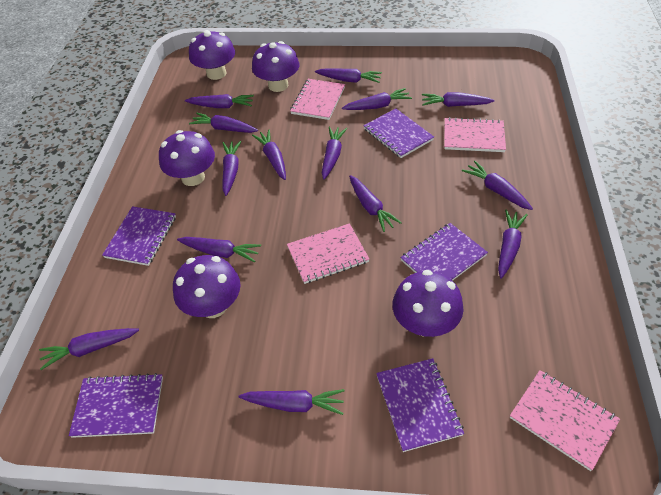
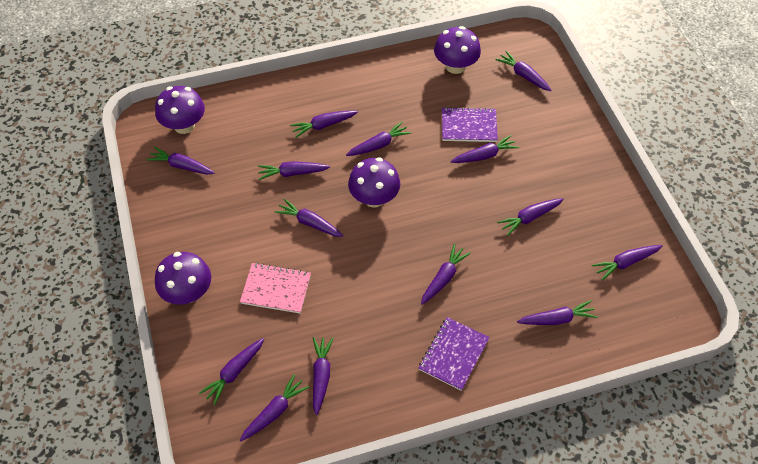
pink notebook: 4 -> 1
purple mushroom: 5 -> 4
purple notebook: 5 -> 2

